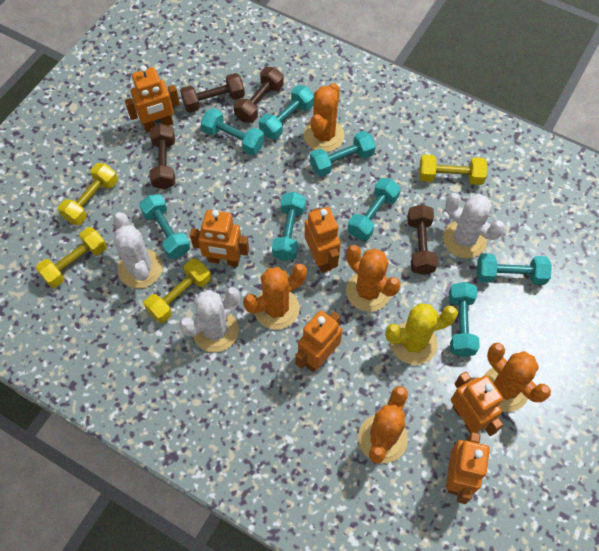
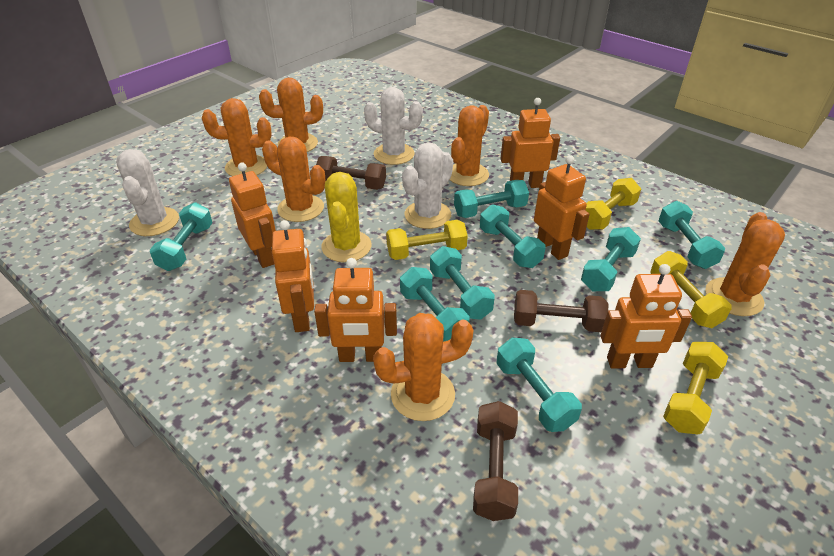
brown dumbbell: 4 -> 3
orange cactus: 5 -> 6

